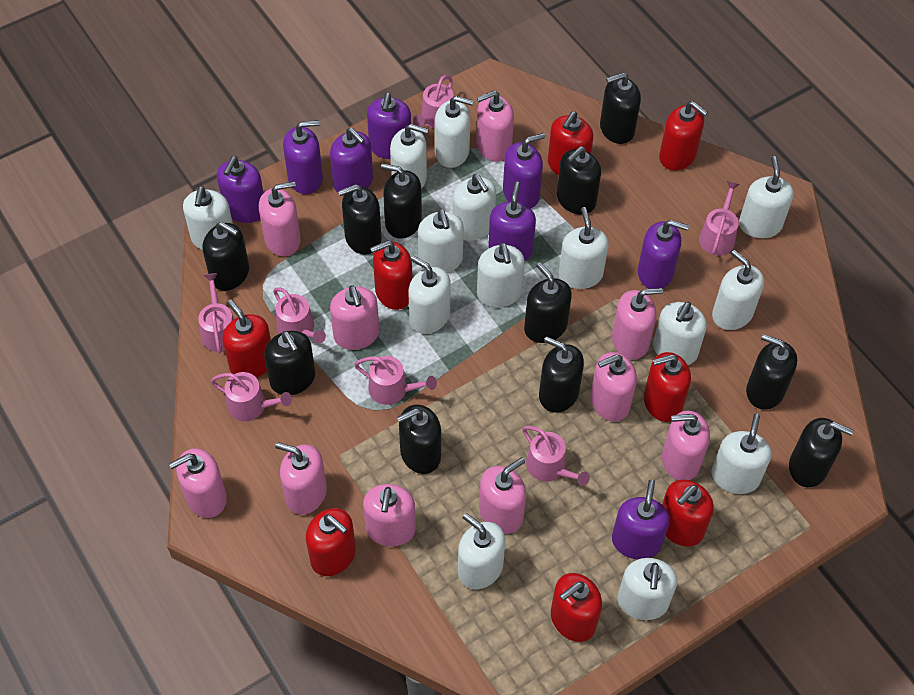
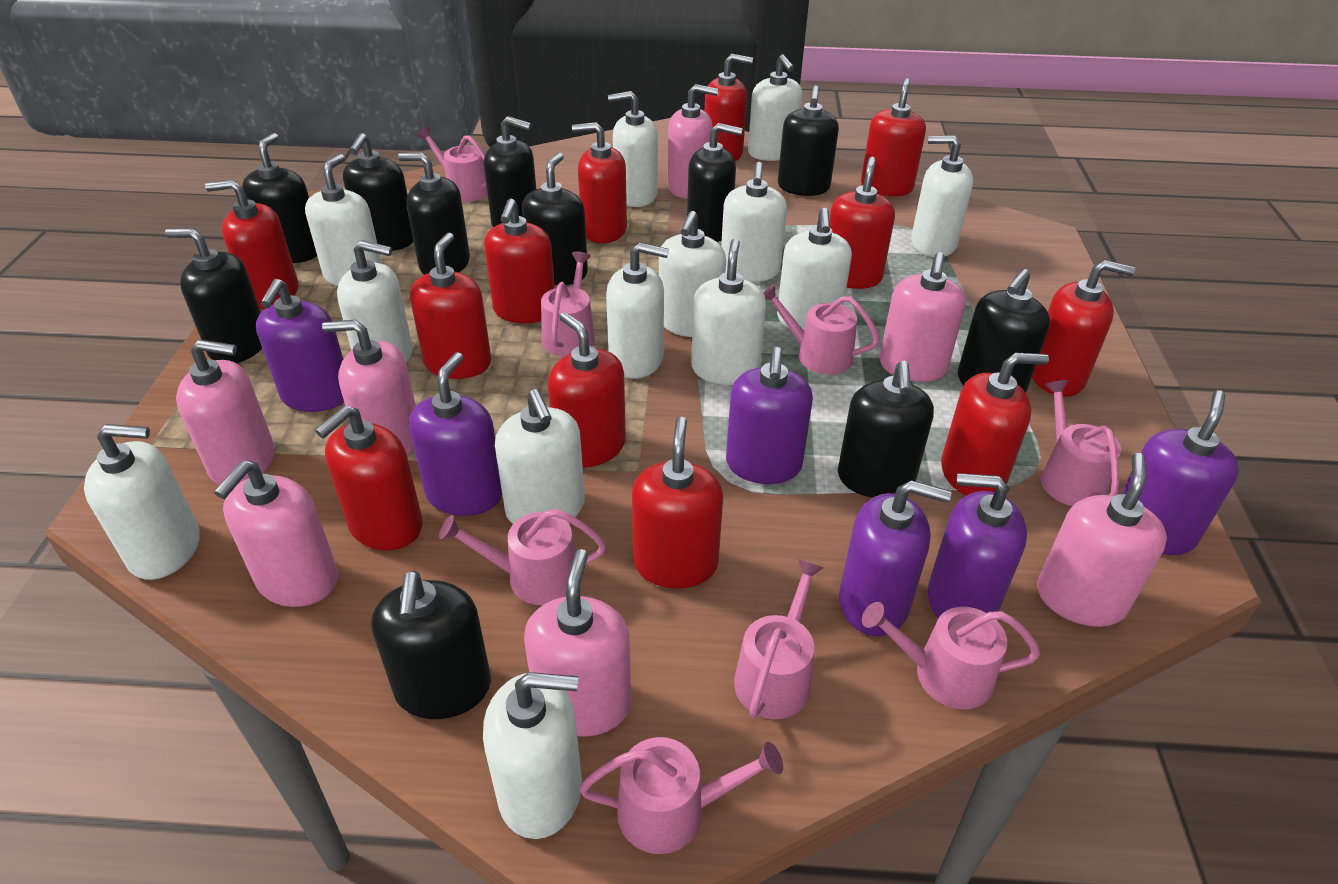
pink soap dispenser: 10 -> 7
pink watering can: 7 -> 8
purple soap dispenser: 8 -> 6
red soap dispenser: 8 -> 12
white soap dispenser: 14 -> 13

